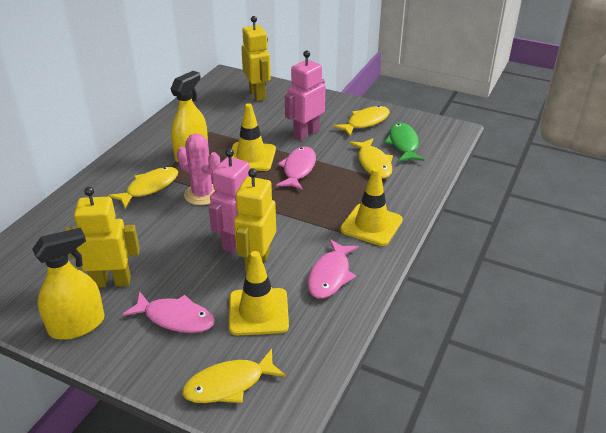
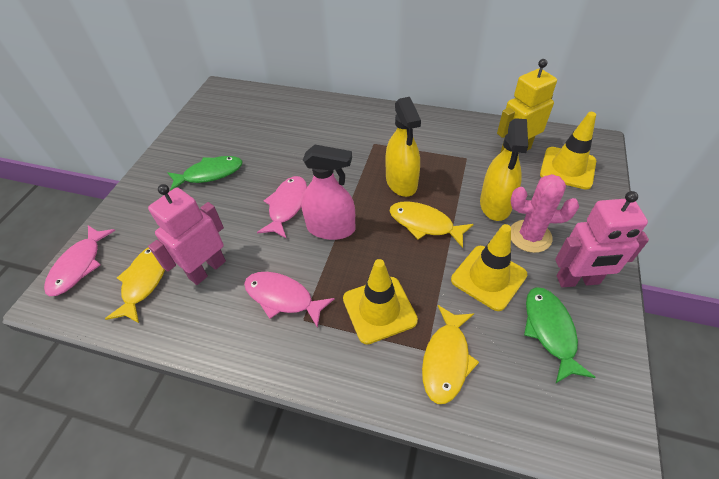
green fish: 1 -> 2
pink spray bottle: 0 -> 1
yellow fish: 4 -> 3
yellow robot: 3 -> 1

